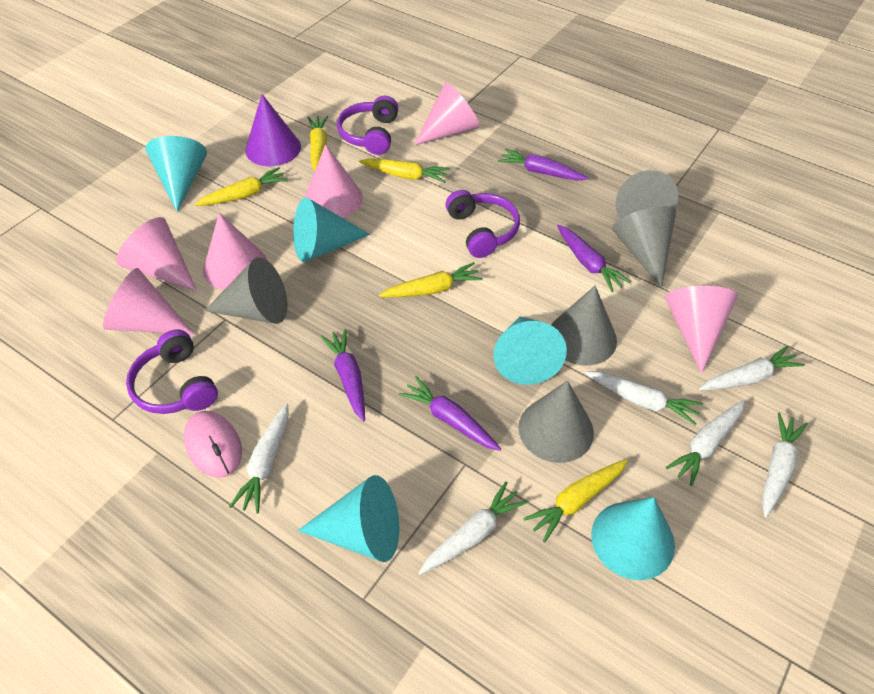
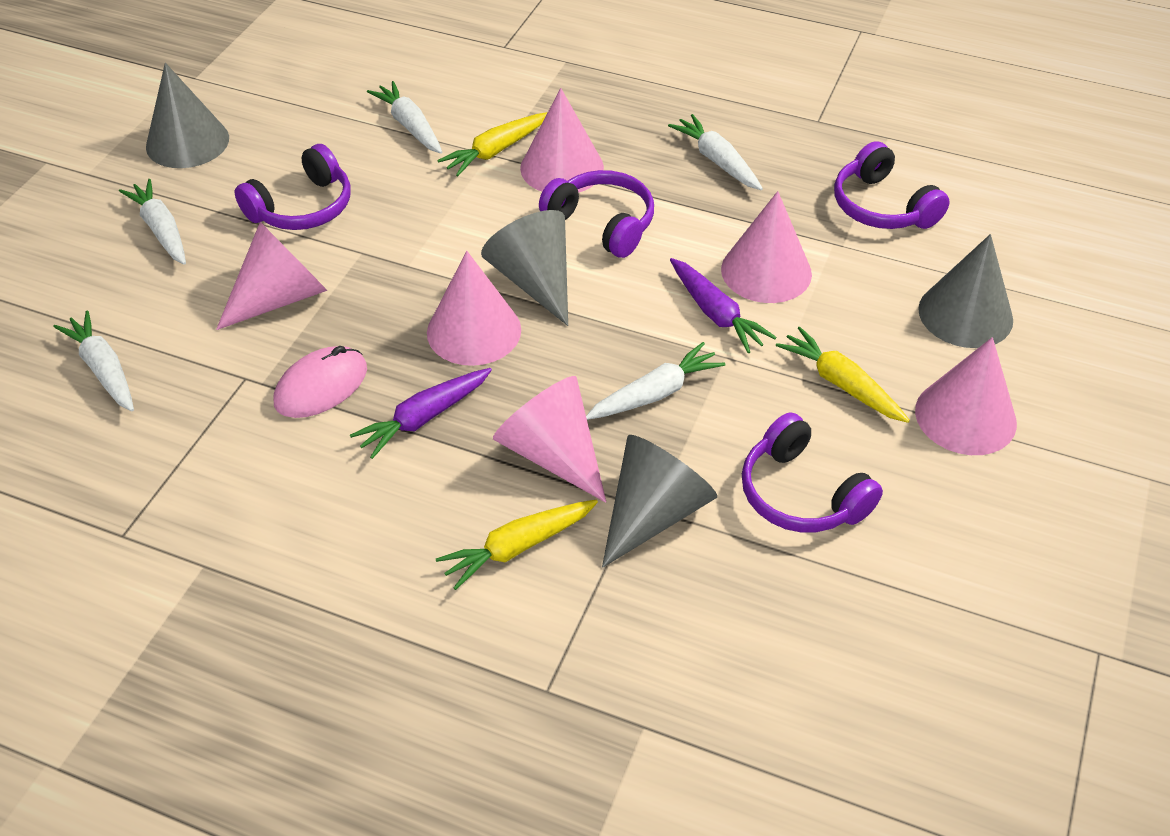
grey cone: 5 -> 4
purple carrot: 4 -> 2
purple cone: 1 -> 0
purple headphones: 3 -> 4
turquoise cone: 5 -> 0
white carrot: 6 -> 5
yellow carrot: 5 -> 3

